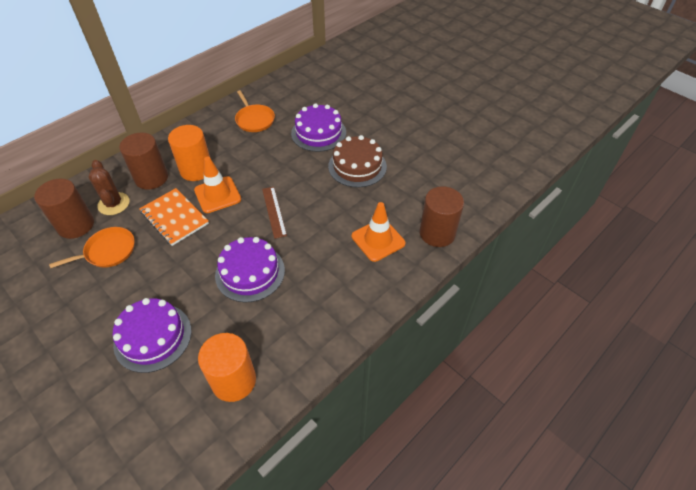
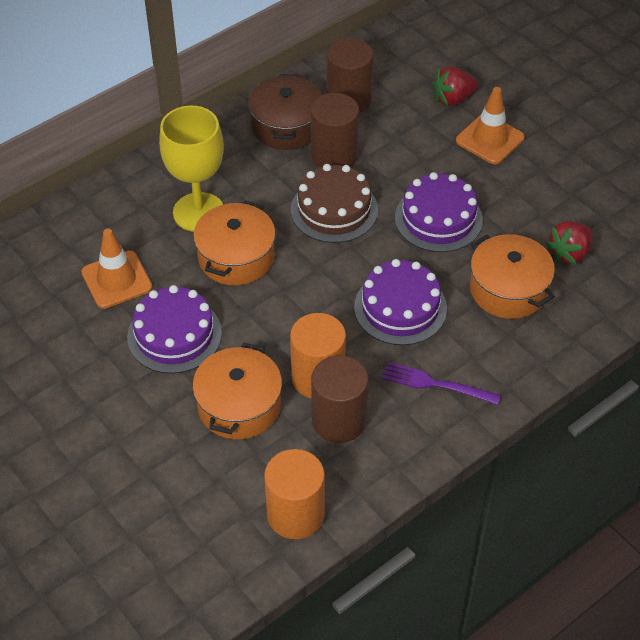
brown cactus: 1 -> 0
brown pot: 0 -> 1
brown ruler: 1 -> 0
orange notebook: 1 -> 0
orange pan: 2 -> 0
orange pot: 0 -> 3
purple fork: 0 -> 1
red strawberry: 0 -> 2
yellow goblet: 0 -> 1

